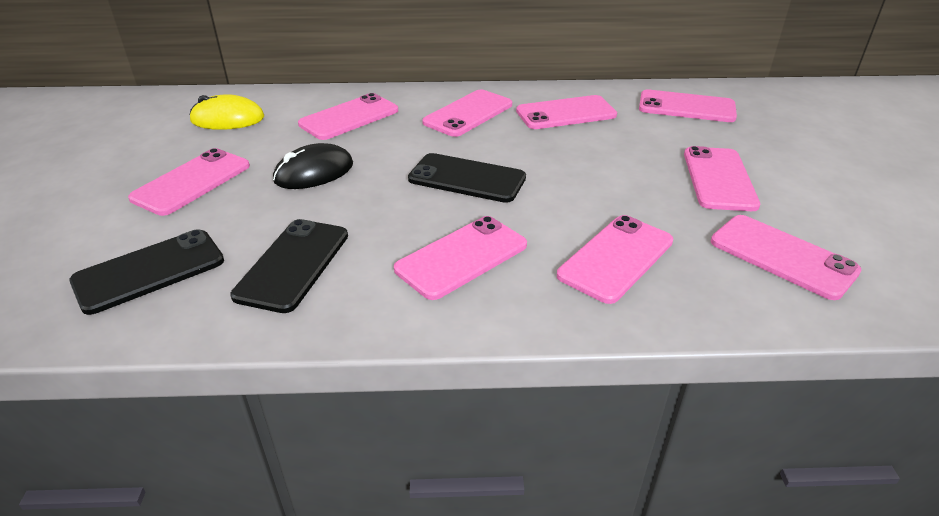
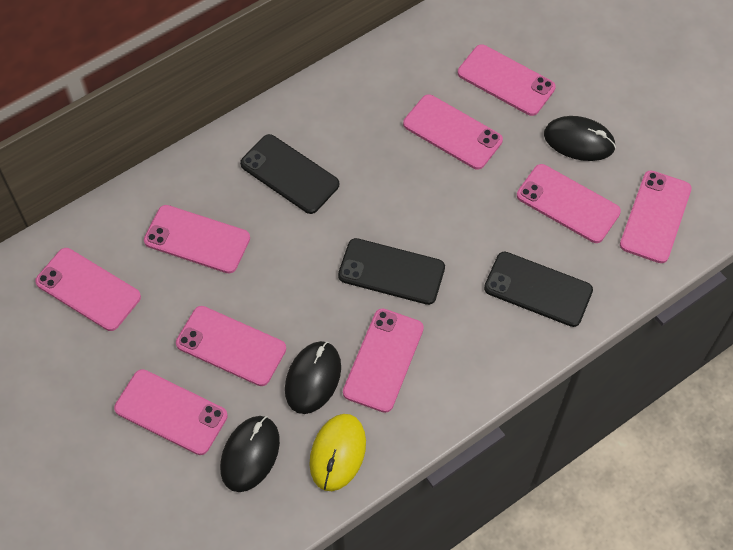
black mouse: 1 -> 3

